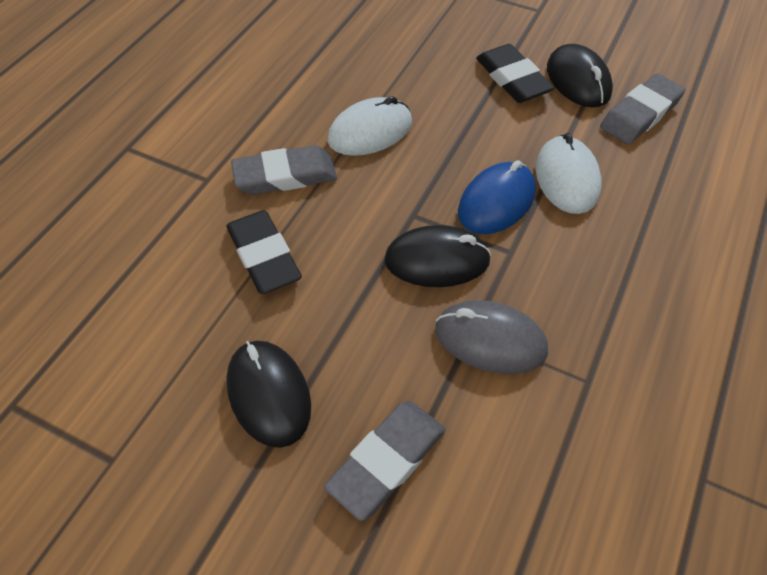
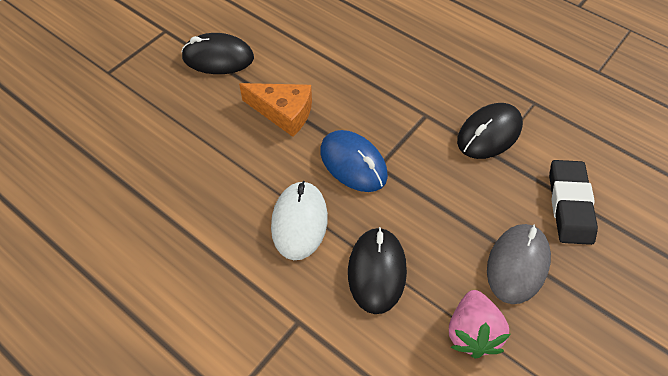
black eraser: 2 -> 1
grey eraser: 3 -> 0
orange cheese: 0 -> 1
pink strawberry: 0 -> 1
white mouse: 2 -> 1

